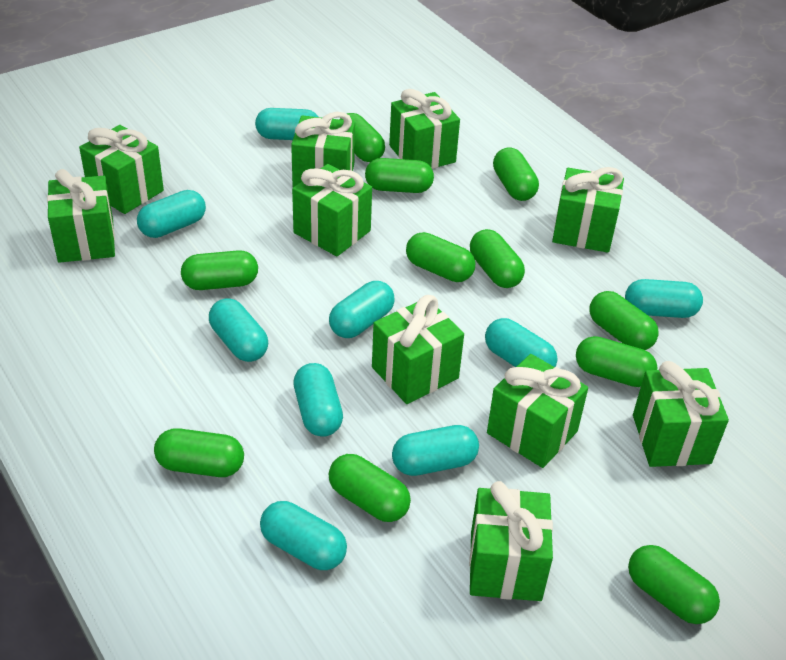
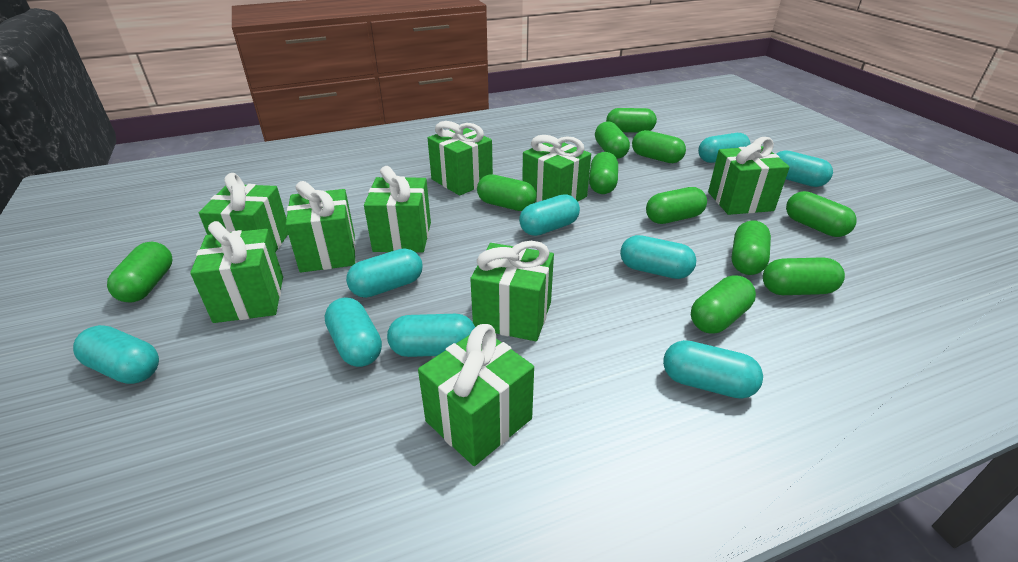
green gift: 10 -> 9

